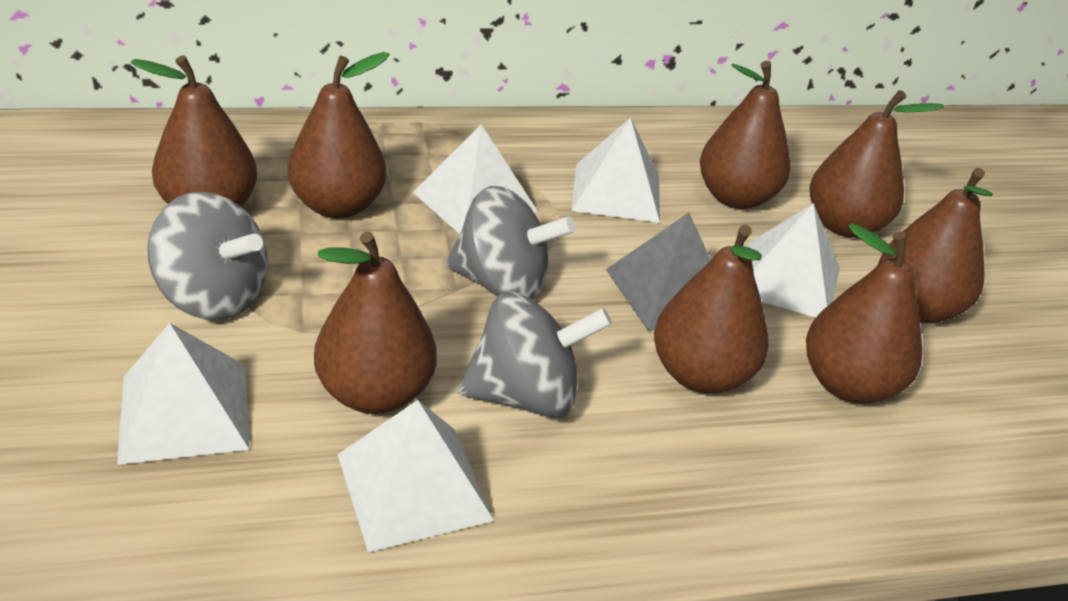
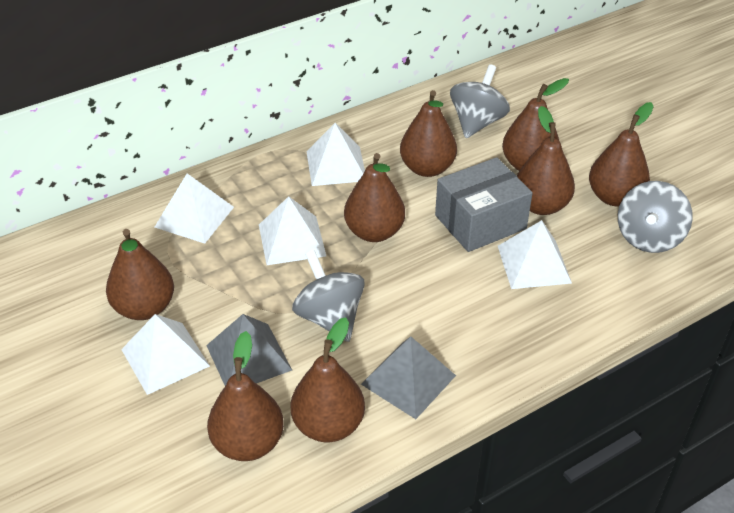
grey box: 0 -> 1
grey pyramid: 1 -> 2

